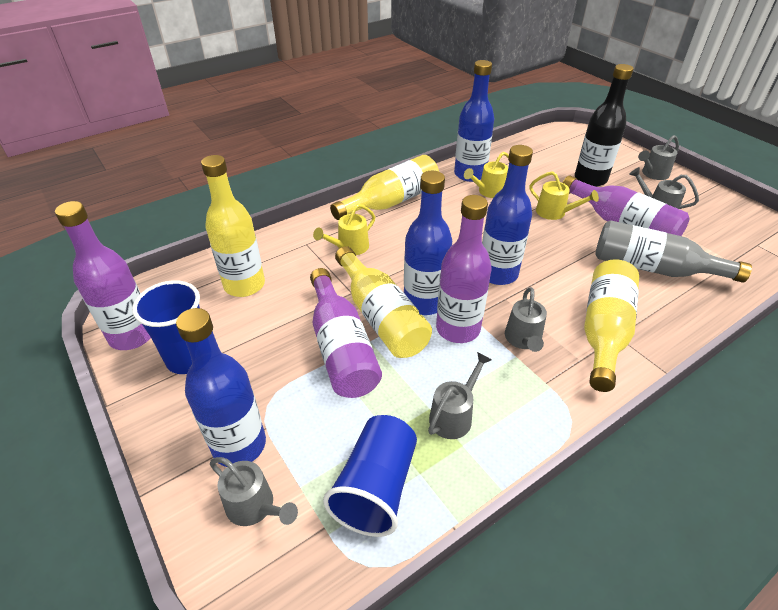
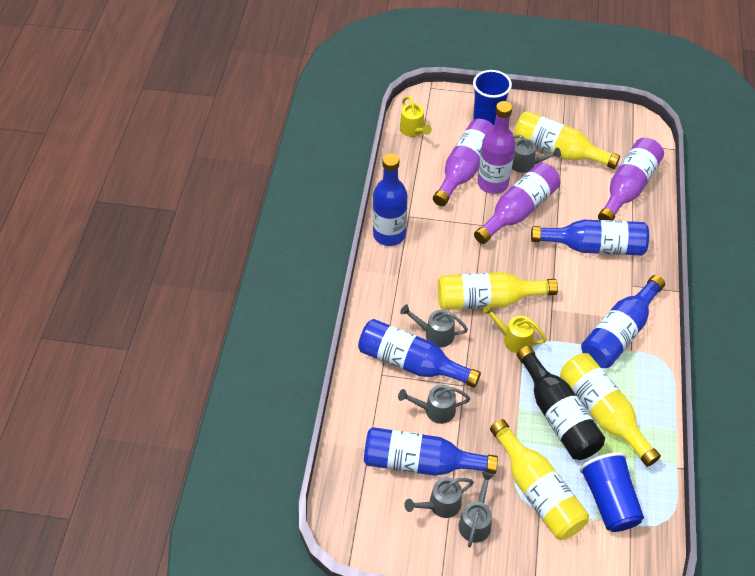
blue bottle: 4 -> 5
grey bottle: 1 -> 0
yellow watering can: 3 -> 2

